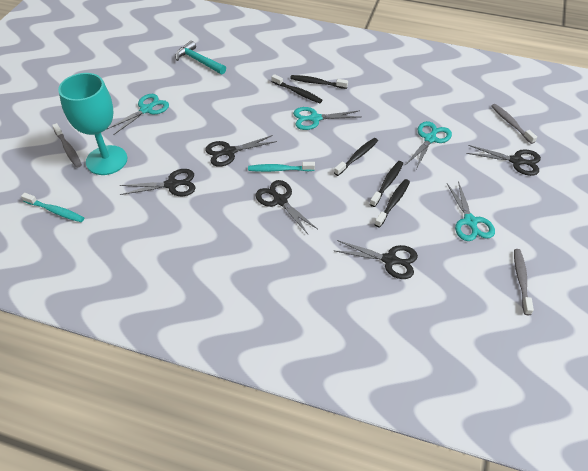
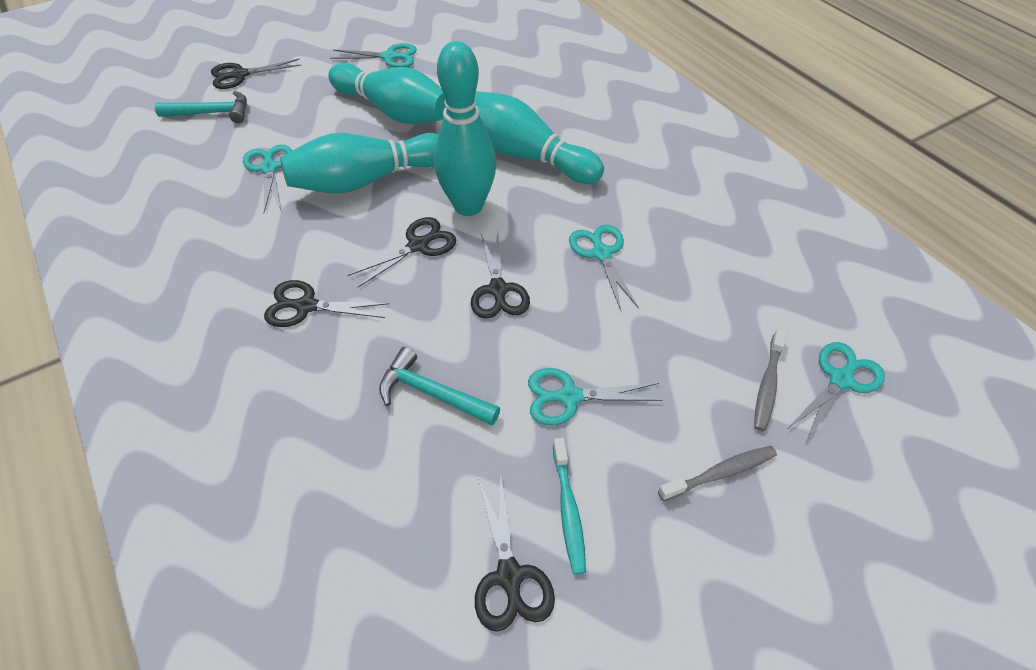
black toothbrush: 5 -> 0
grey toothbrush: 3 -> 2
turquoise bowling pin: 0 -> 4
turquoise goblet: 1 -> 0
turquoise hammer: 1 -> 2
turquoise scissors: 4 -> 5
turquoise toothbrush: 2 -> 1

